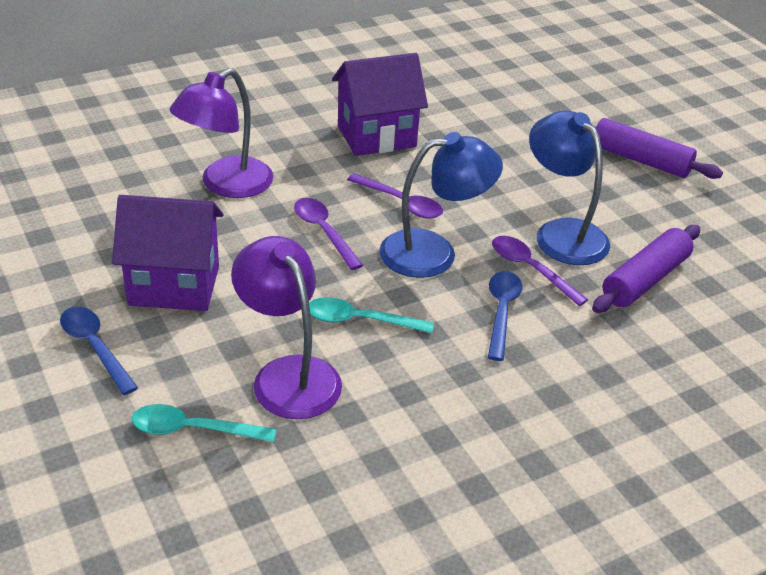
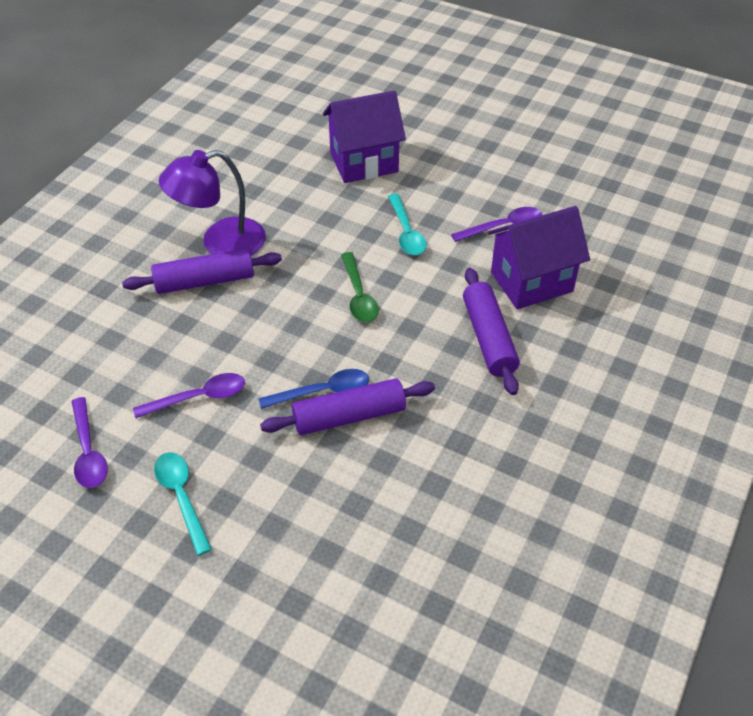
blue lamp: 2 -> 0
blue spoon: 2 -> 1
green spoon: 0 -> 1
purple lamp: 2 -> 1
purple rolling pin: 2 -> 3

